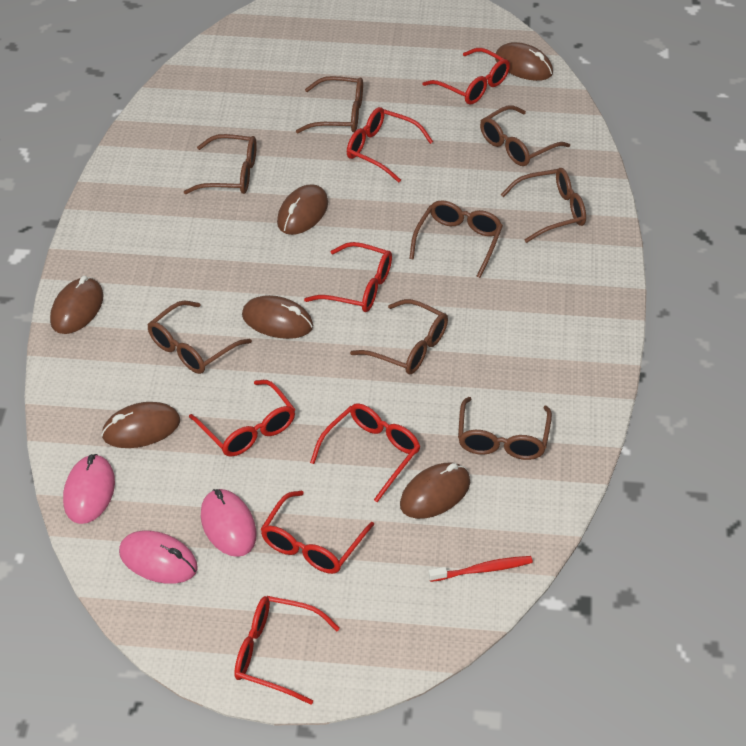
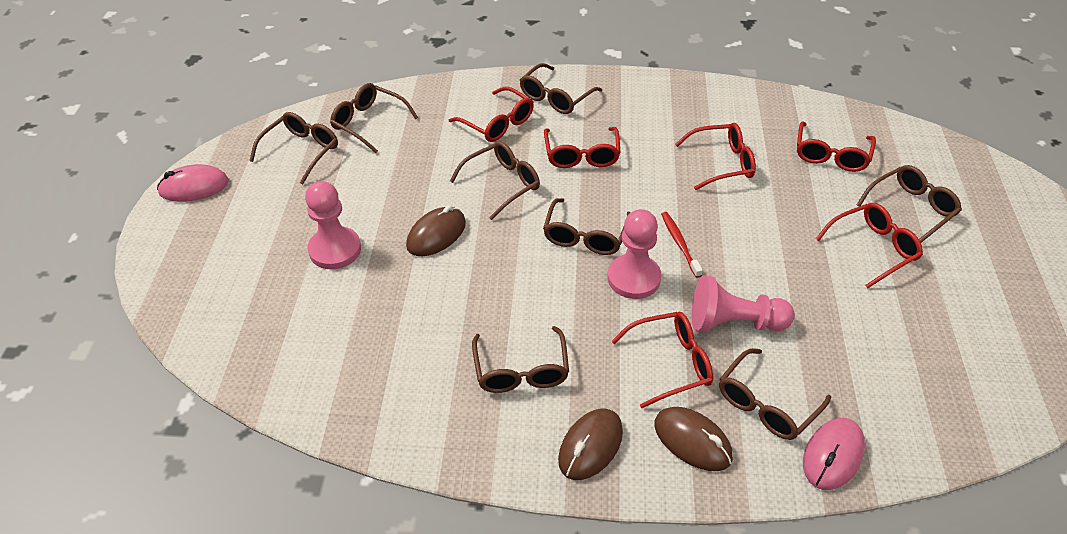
brown mouse: 6 -> 3
pink mouse: 3 -> 2
pink pawn: 0 -> 3
red glasses: 7 -> 6

